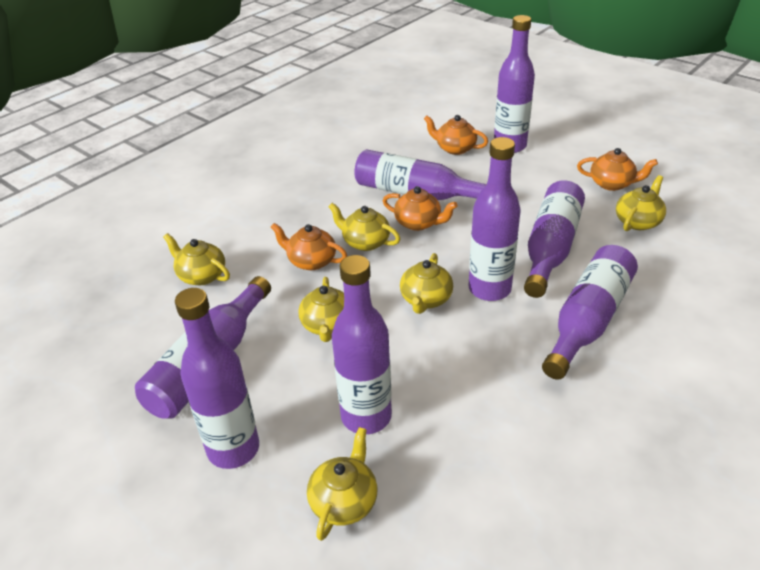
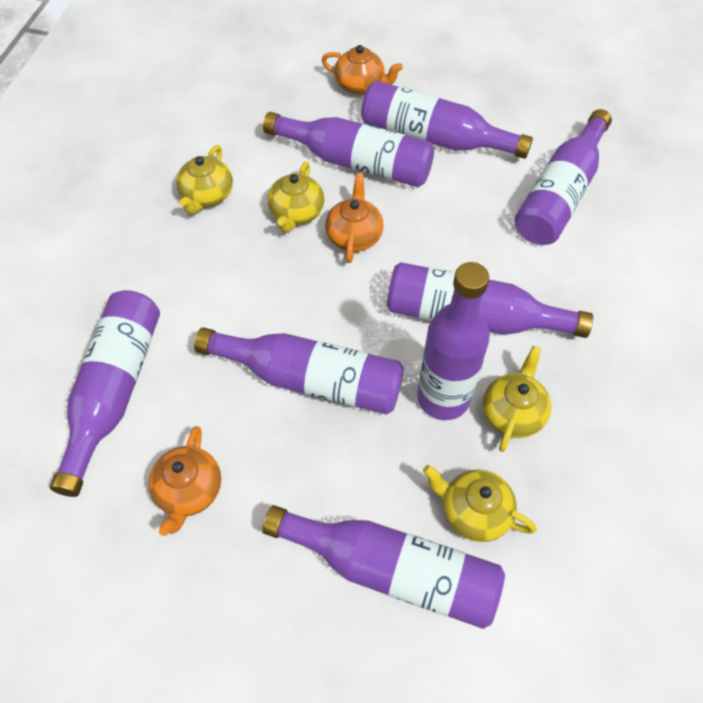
orange teapot: 4 -> 3
yellow teapot: 6 -> 4

